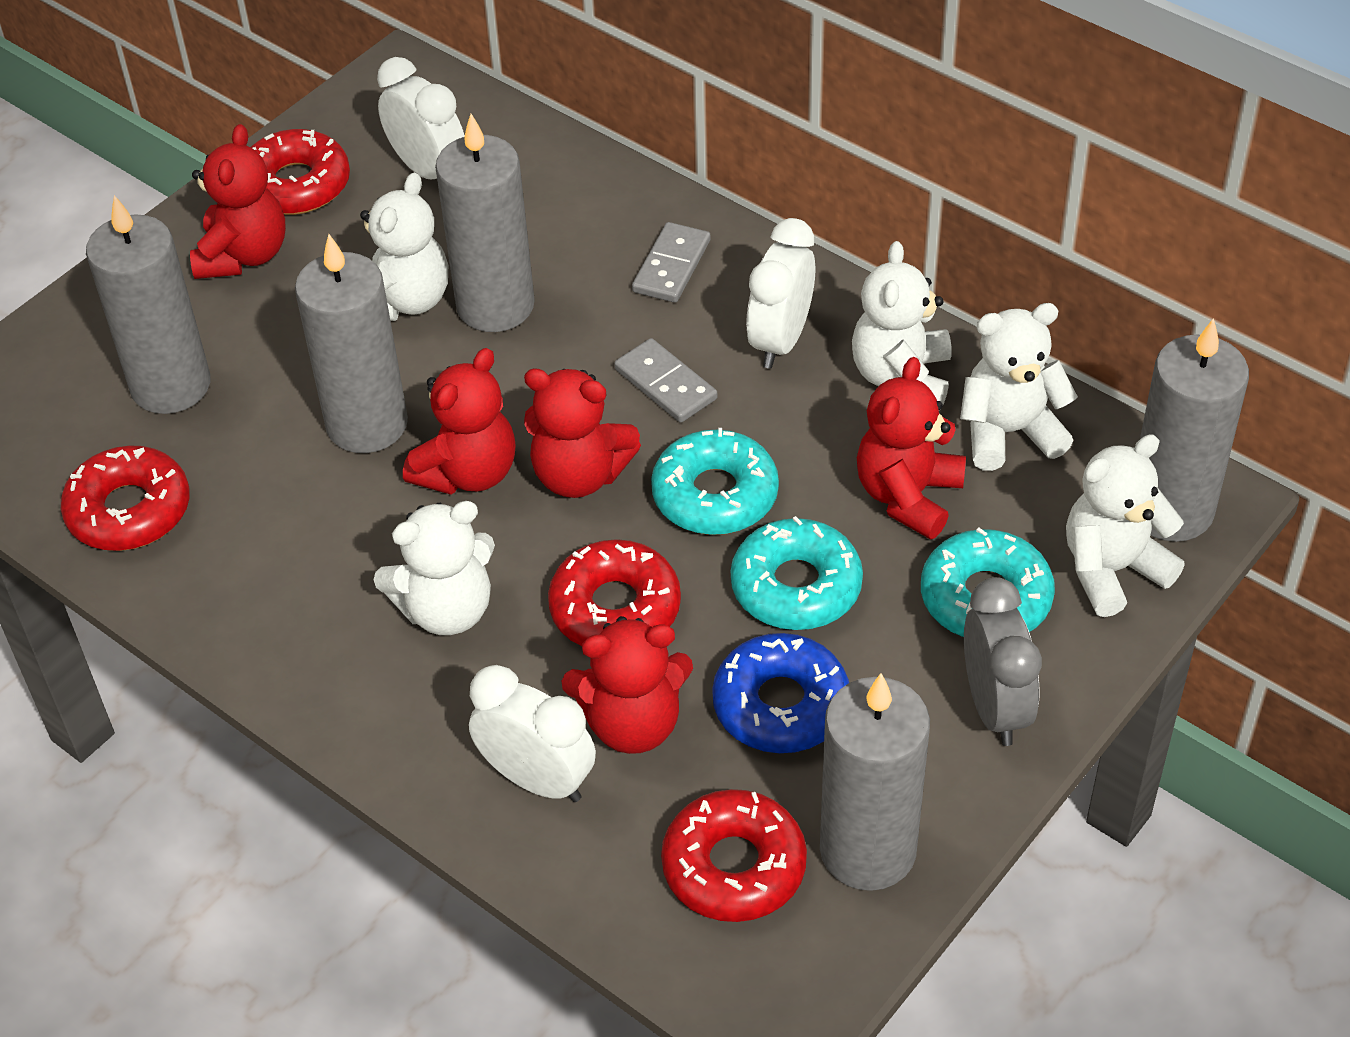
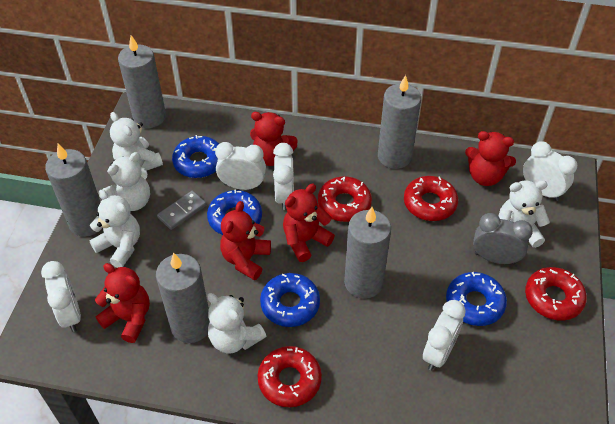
blue donut: 1 -> 4
grey domino: 2 -> 1
turquoise donut: 3 -> 0
white clock: 3 -> 5

